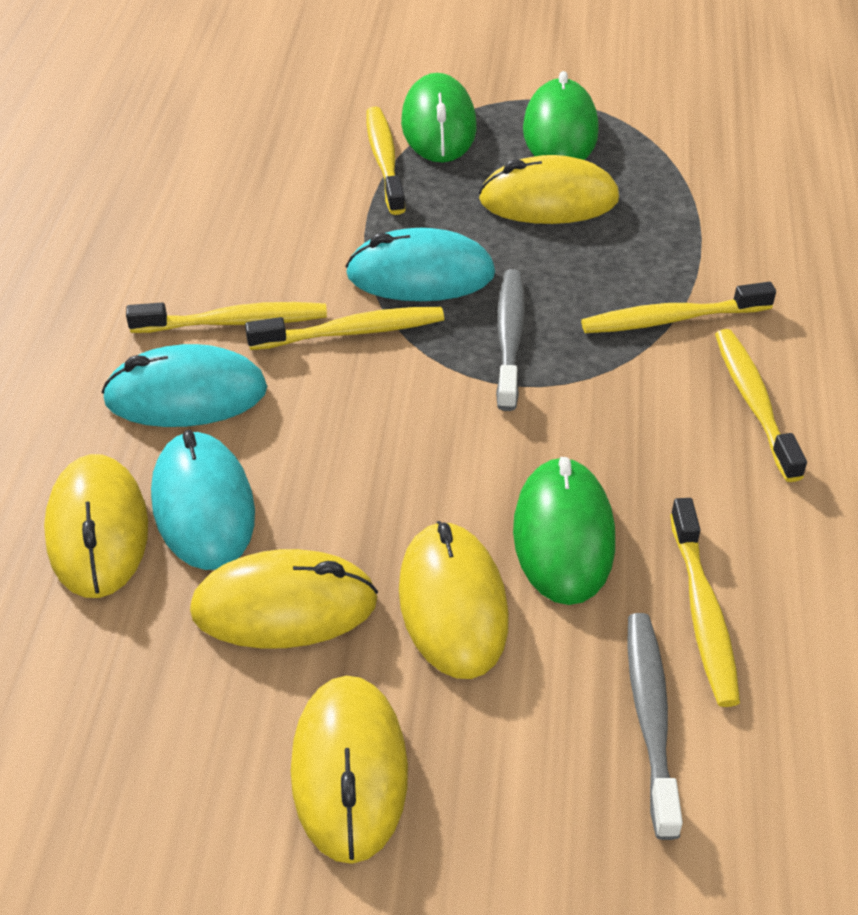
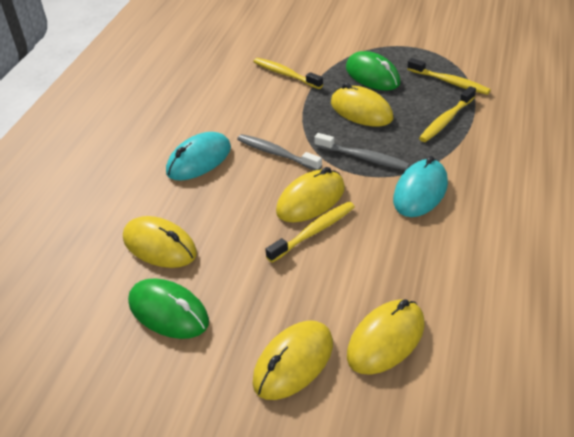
green mouse: 3 -> 2
turquoise mouse: 3 -> 2
yellow toothbrush: 6 -> 4

